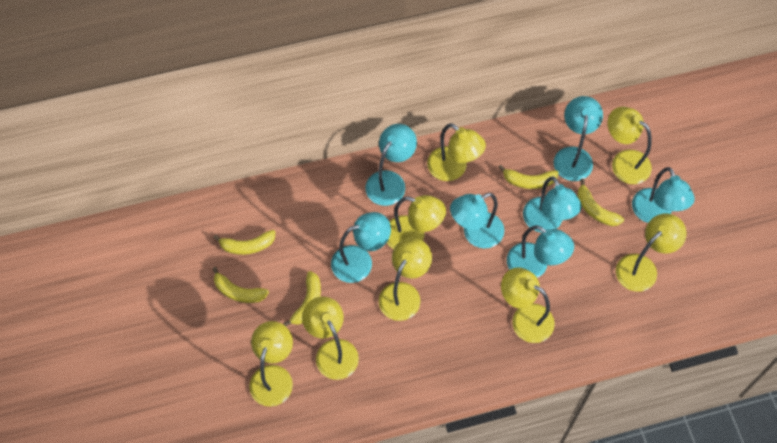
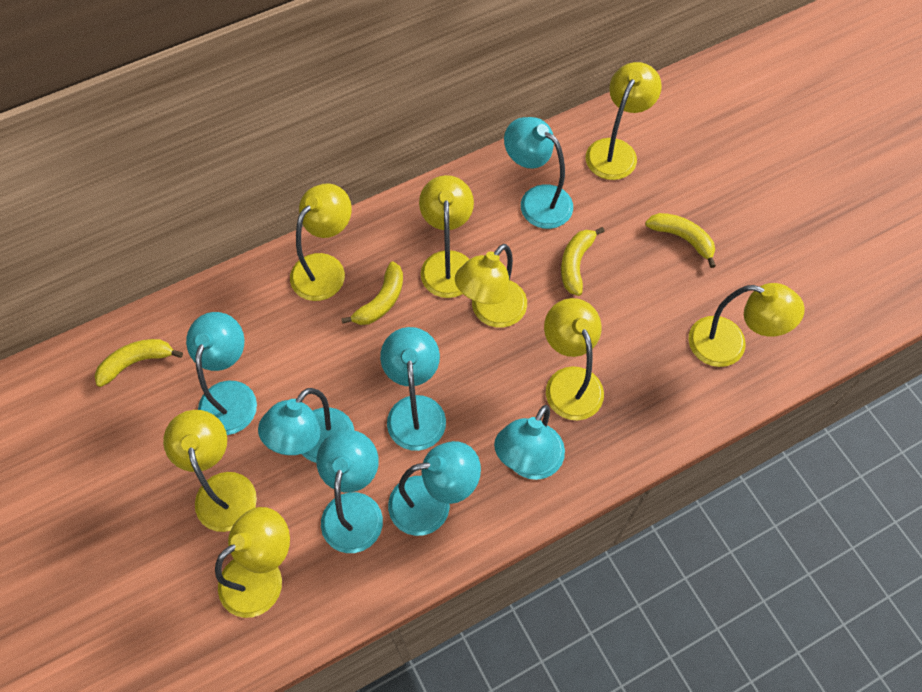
yellow banana: 5 -> 4

